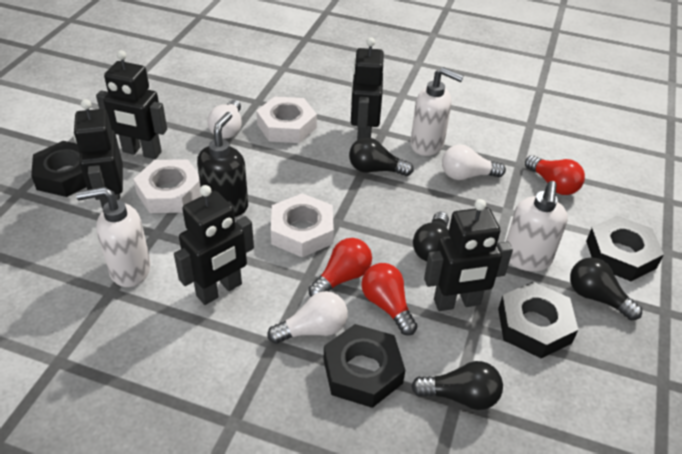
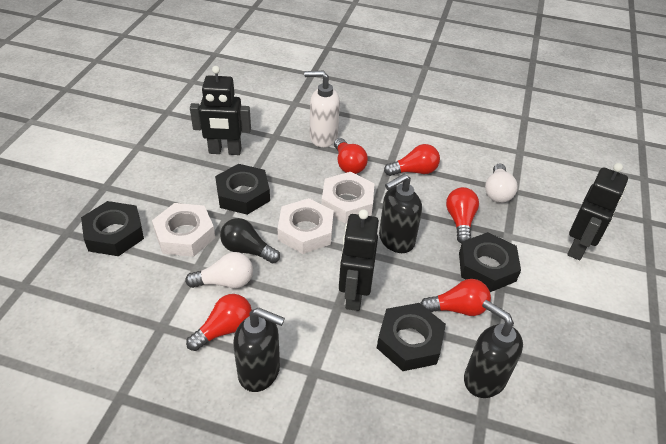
black light bulb: 4 -> 1
black robot: 5 -> 3
black soap dispenser: 1 -> 3
red light bulb: 3 -> 5
white light bulb: 3 -> 2
white soap dispenser: 3 -> 1

